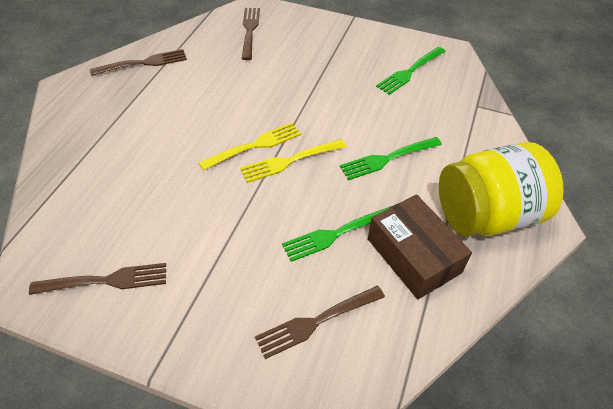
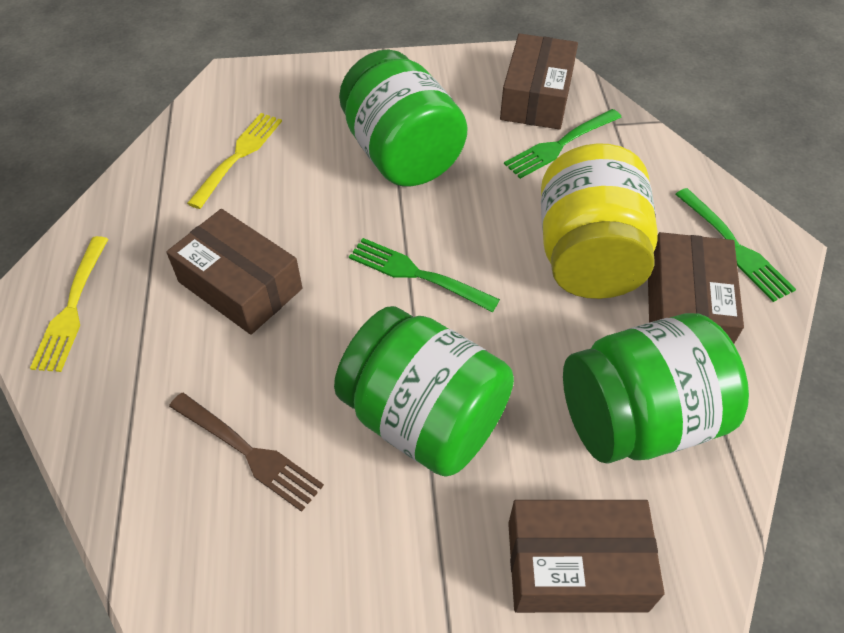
brown box: 1 -> 4
brown fork: 4 -> 1
green jar: 0 -> 3

